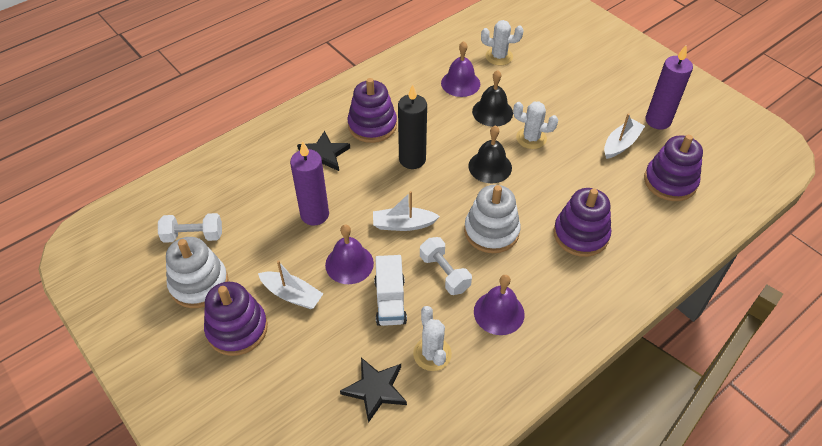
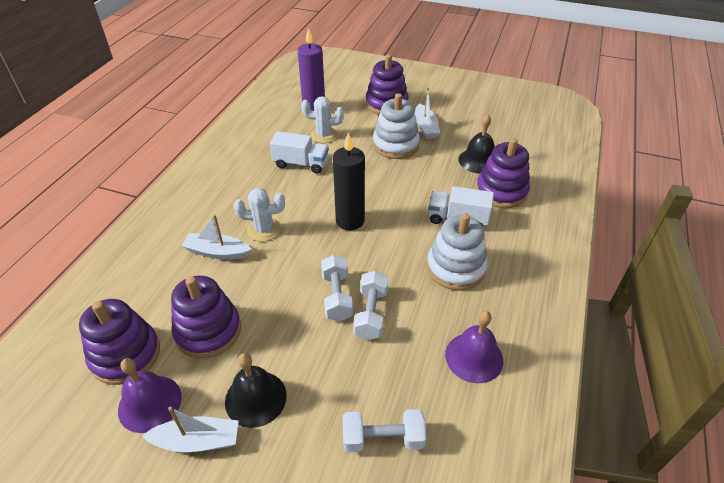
black star: 2 -> 0
purple bell: 3 -> 2
purple candle: 2 -> 1
white cactus: 3 -> 2
white dumbbell: 2 -> 3
white truck: 1 -> 2

